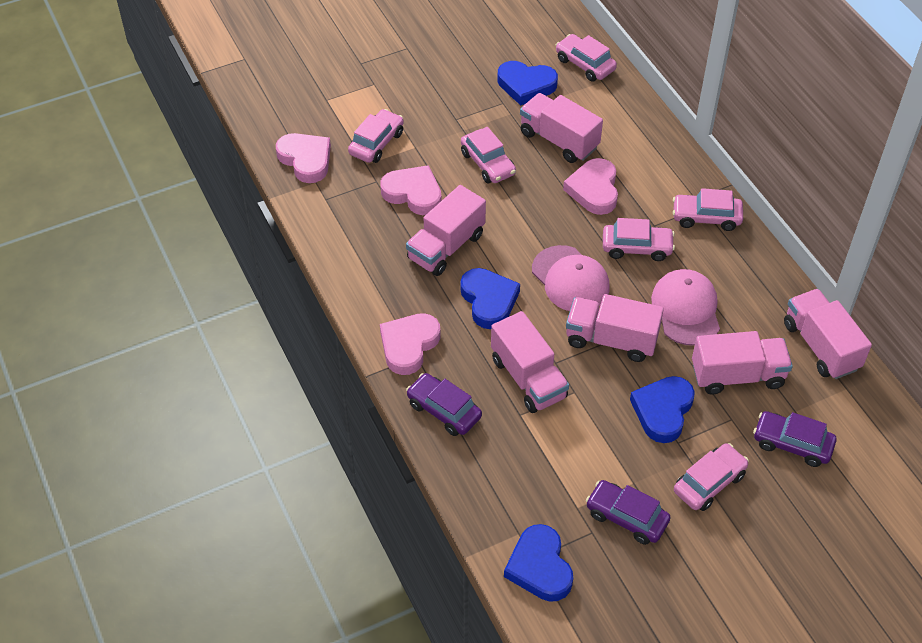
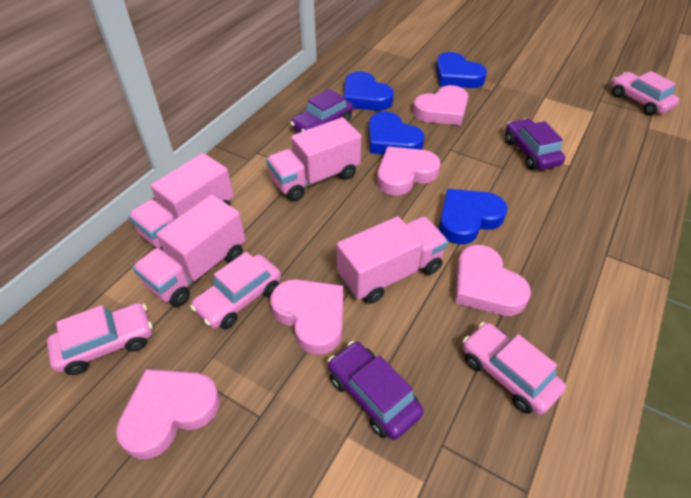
pink cap: 2 -> 0
pink car: 6 -> 4
pink heart: 4 -> 5
pink truck: 6 -> 4

